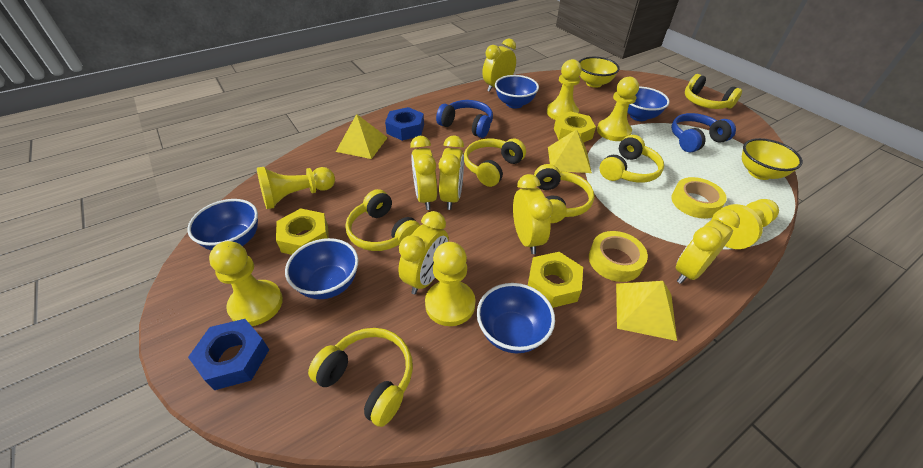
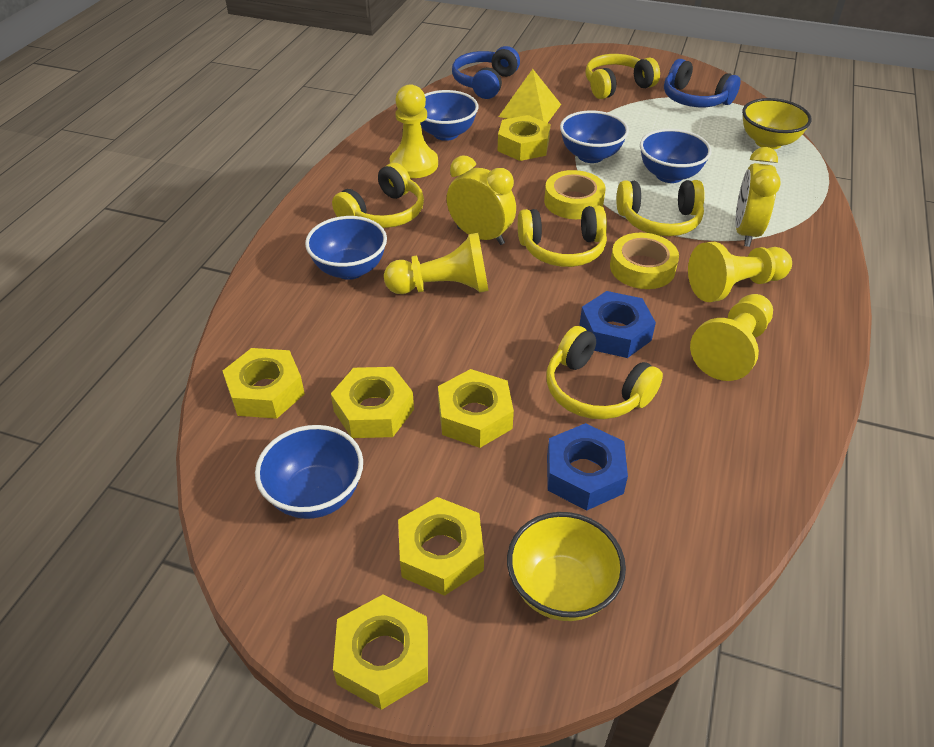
yellow clock: 6 -> 2
yellow headphones: 6 -> 5
yellow nut: 3 -> 6
yellow pawn: 6 -> 4
yellow pyramid: 3 -> 1

